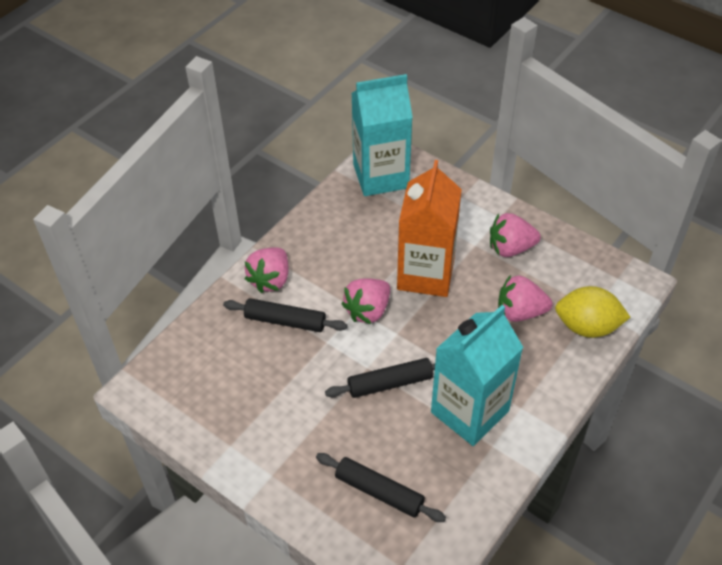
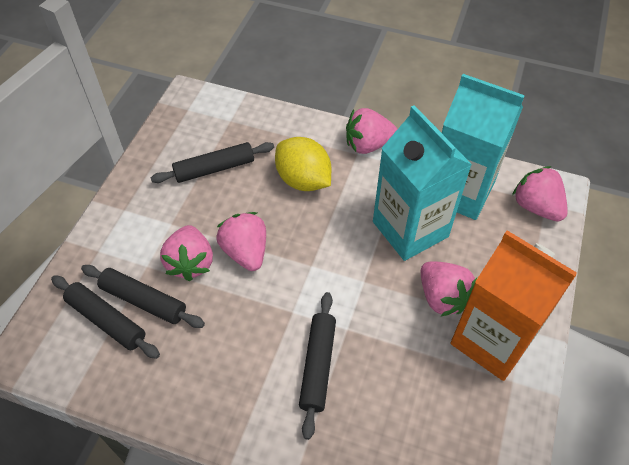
black rolling pin: 3 -> 4
pink strawberry: 4 -> 5

